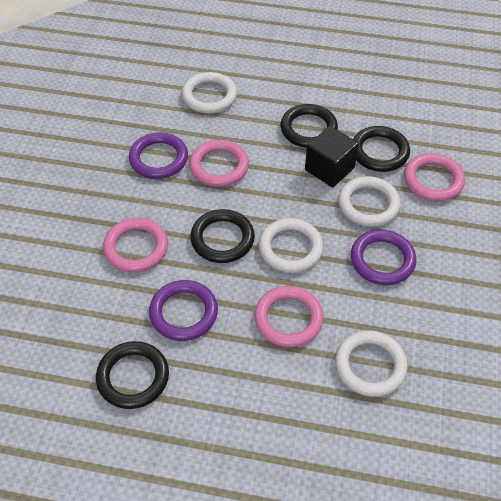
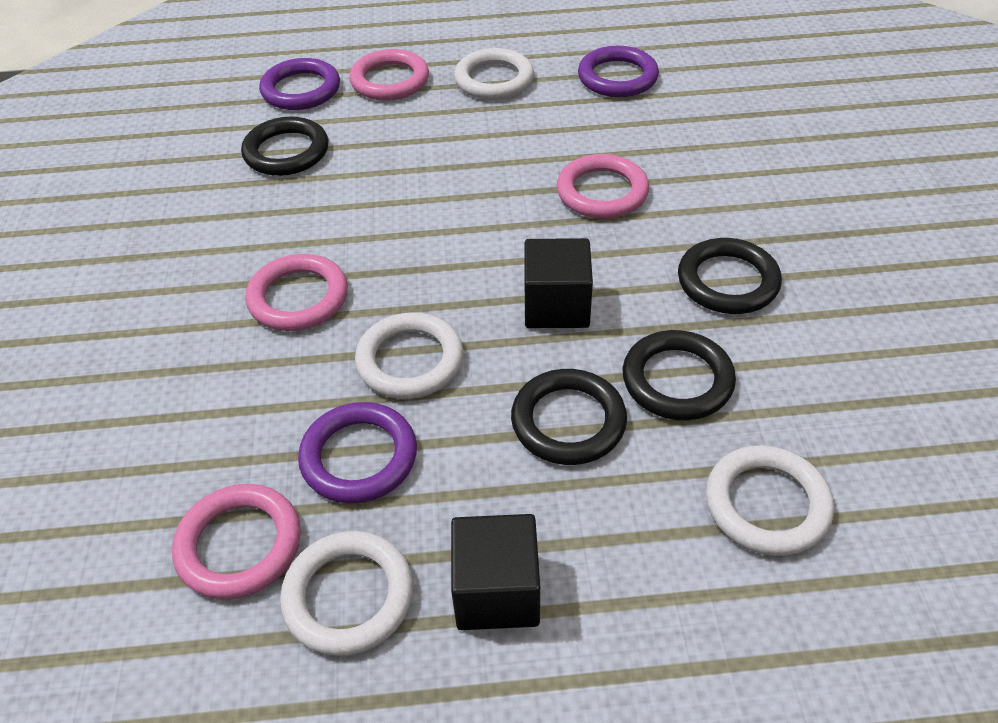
black cube: 1 -> 2

